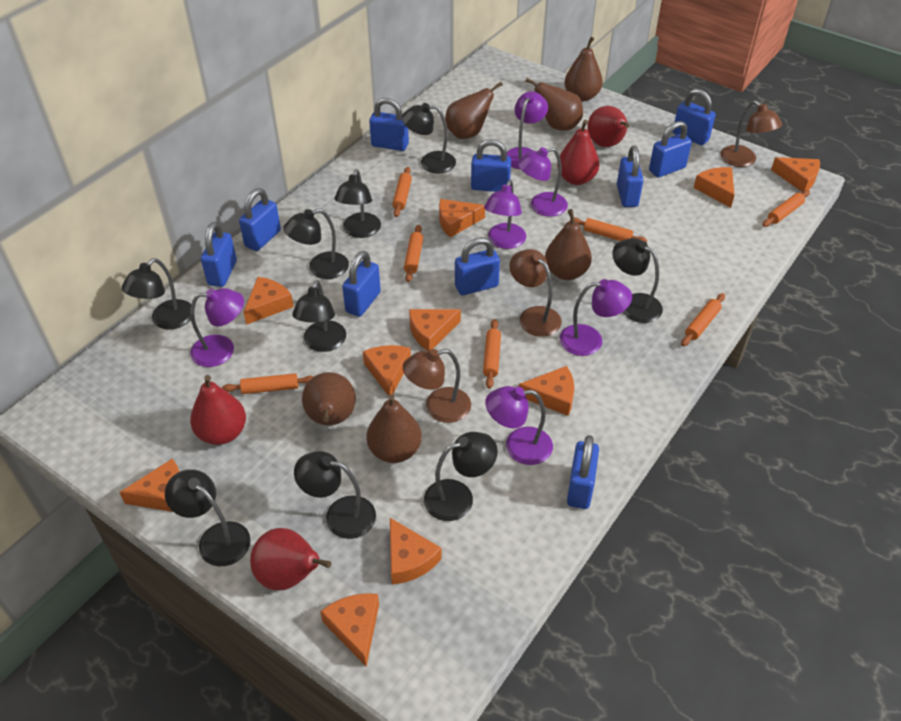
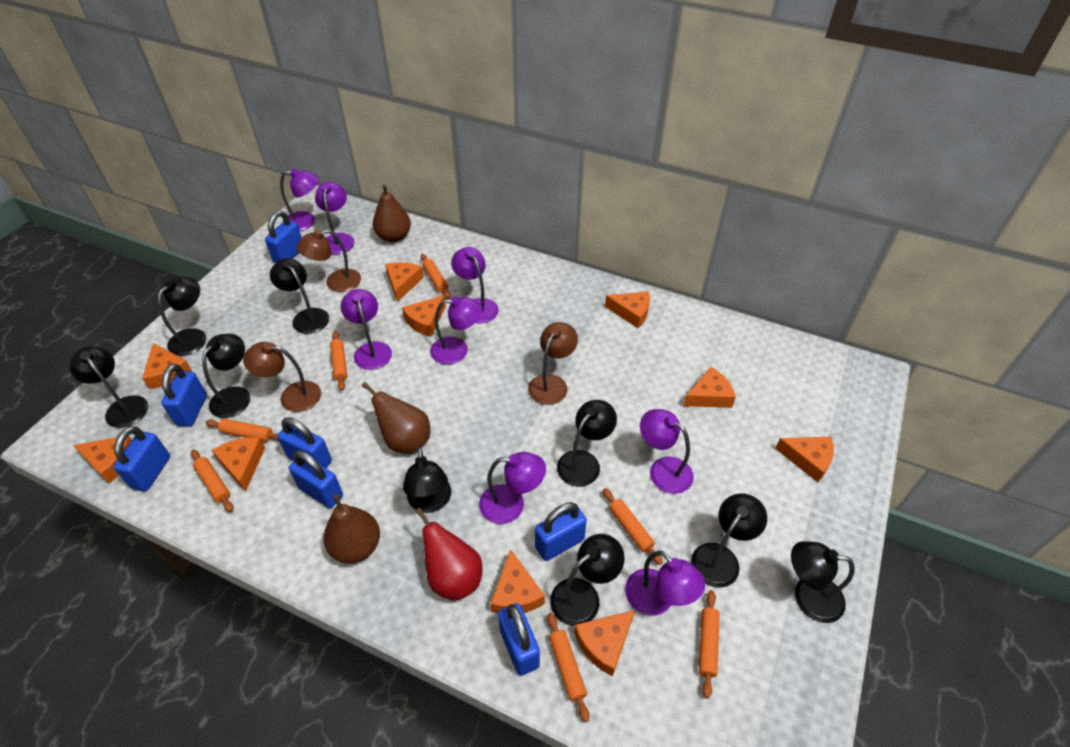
blue padlock: 10 -> 7
brown pear: 6 -> 3
purple lamp: 6 -> 8
red pear: 4 -> 1

